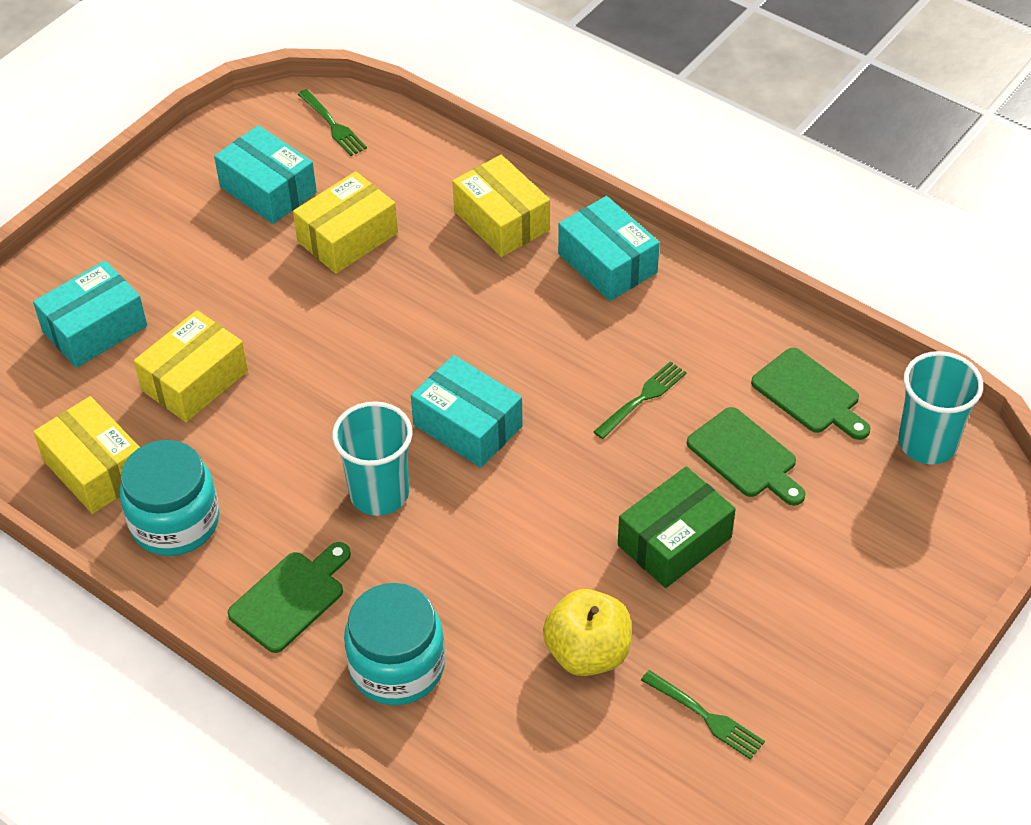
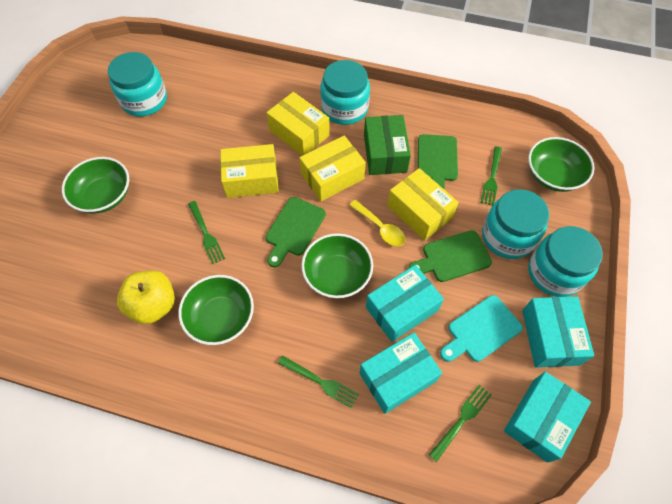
green bowl: 0 -> 4
green fork: 3 -> 4
turquoise cup: 2 -> 0
turquoise cutting board: 0 -> 1
turquoise jar: 2 -> 4
yellow spoon: 0 -> 1

